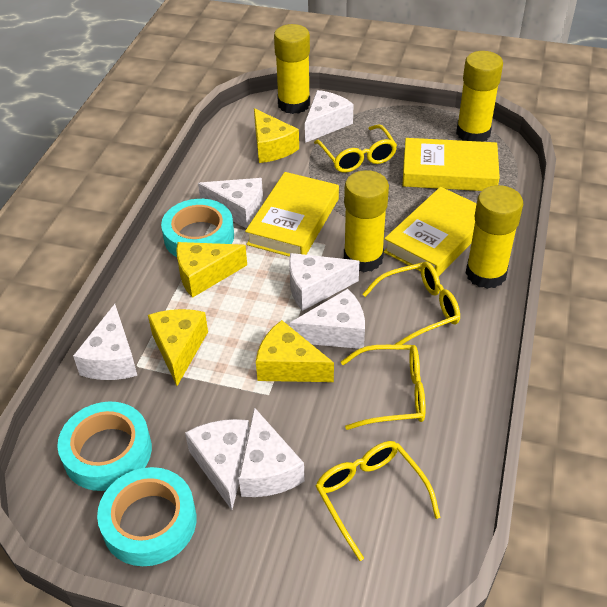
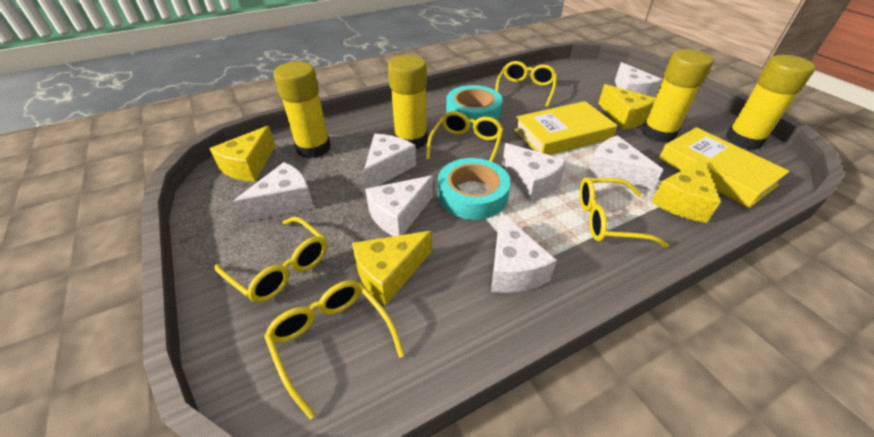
turquoise tape: 3 -> 2
yellow book: 3 -> 2
yellow glasses: 4 -> 5

